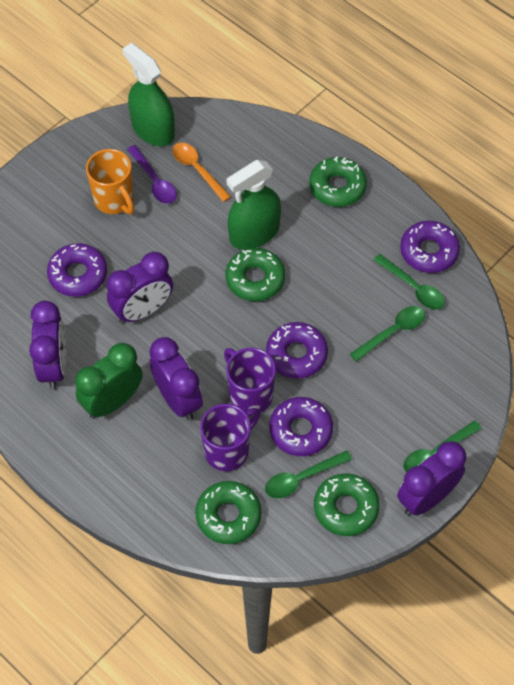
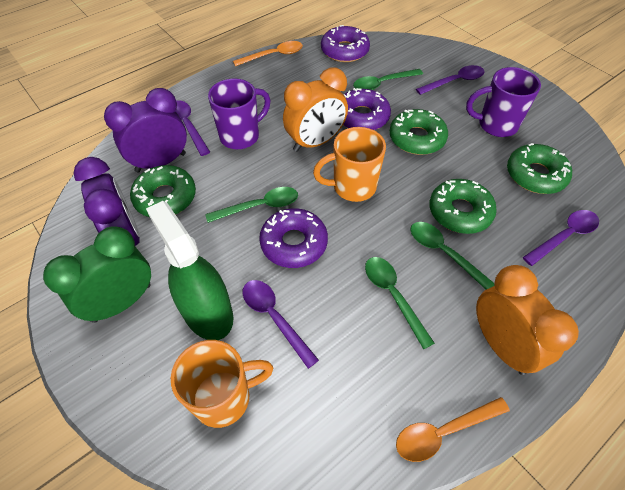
green spray bottle: 2 -> 1
orange clock: 0 -> 2
orange mug: 1 -> 2
orange spoon: 1 -> 2
purple clock: 4 -> 2
purple donut: 4 -> 3
purple spoon: 1 -> 4

